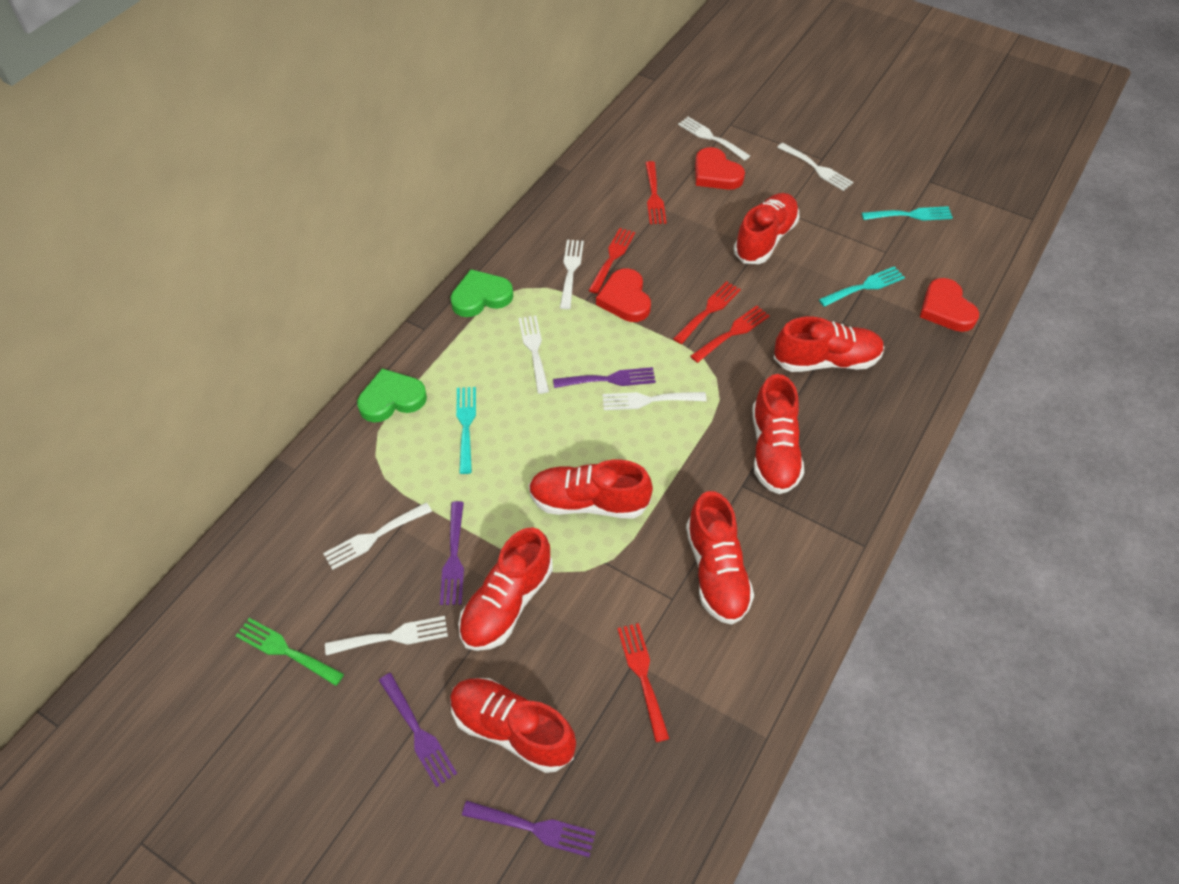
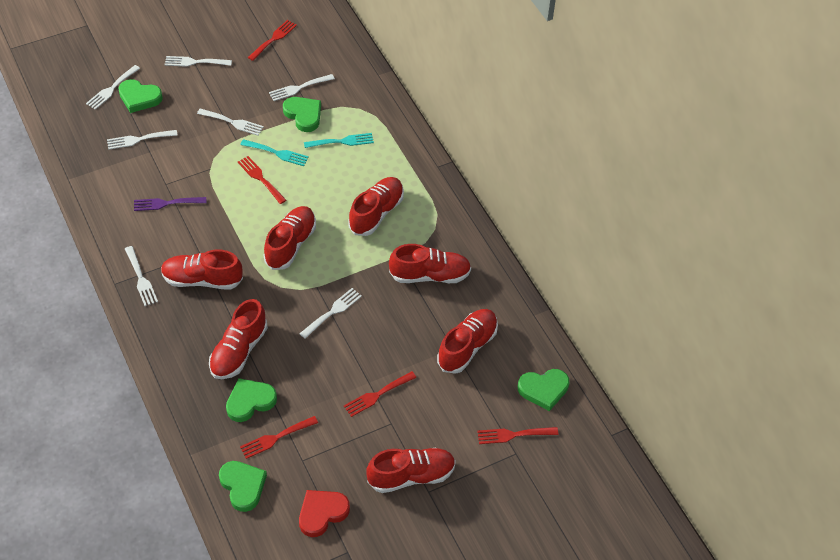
green fork: 1 -> 0
green heart: 2 -> 5
purple fork: 4 -> 1
red heart: 3 -> 1
turquoise fork: 3 -> 2

